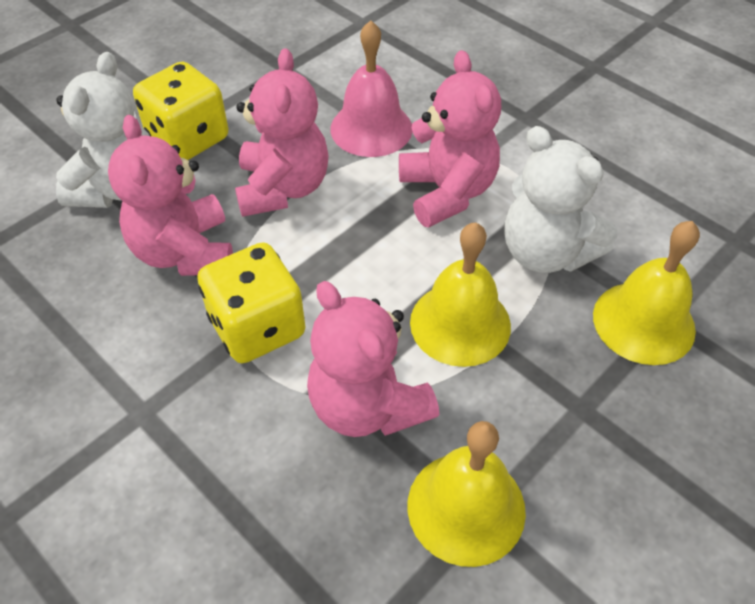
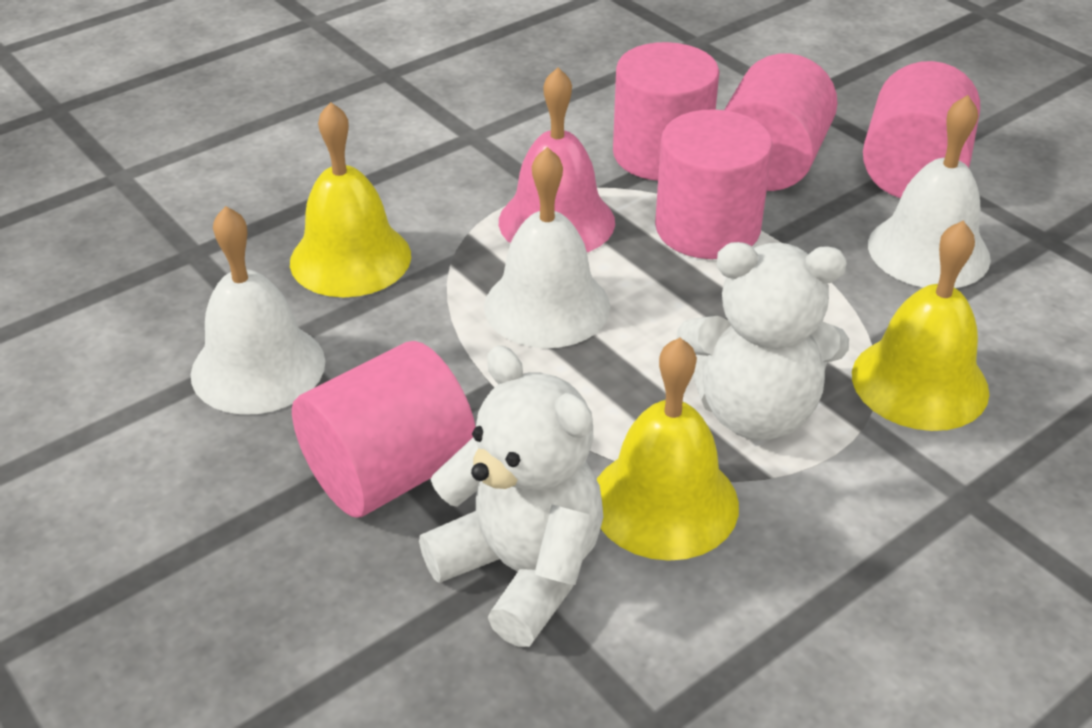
pink cylinder: 0 -> 5
pink teddy bear: 4 -> 0
white bell: 0 -> 3
yellow dice: 2 -> 0

